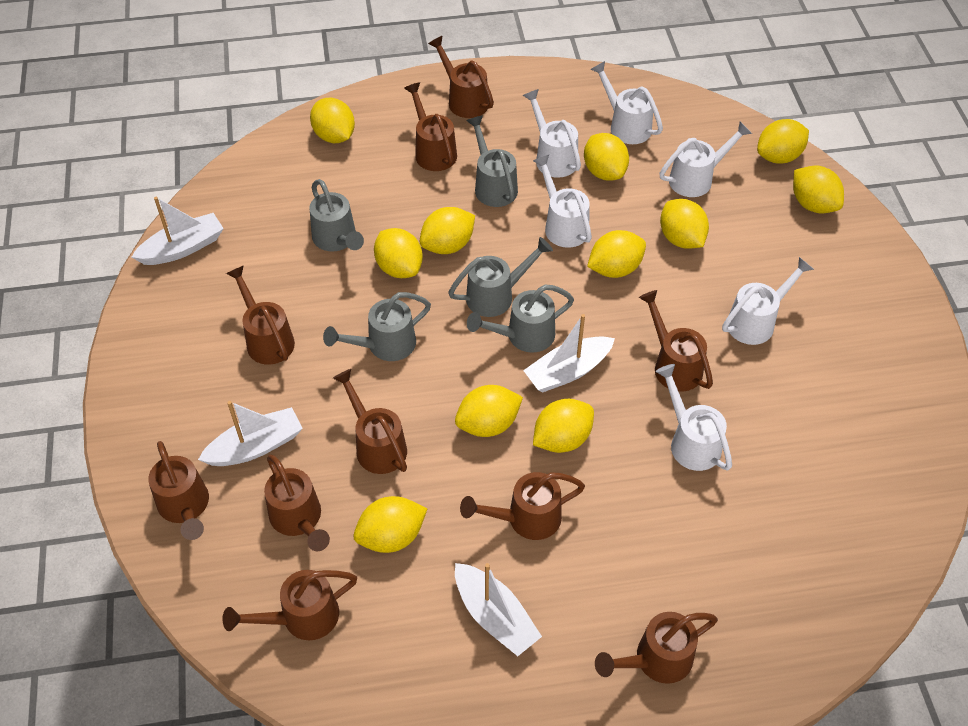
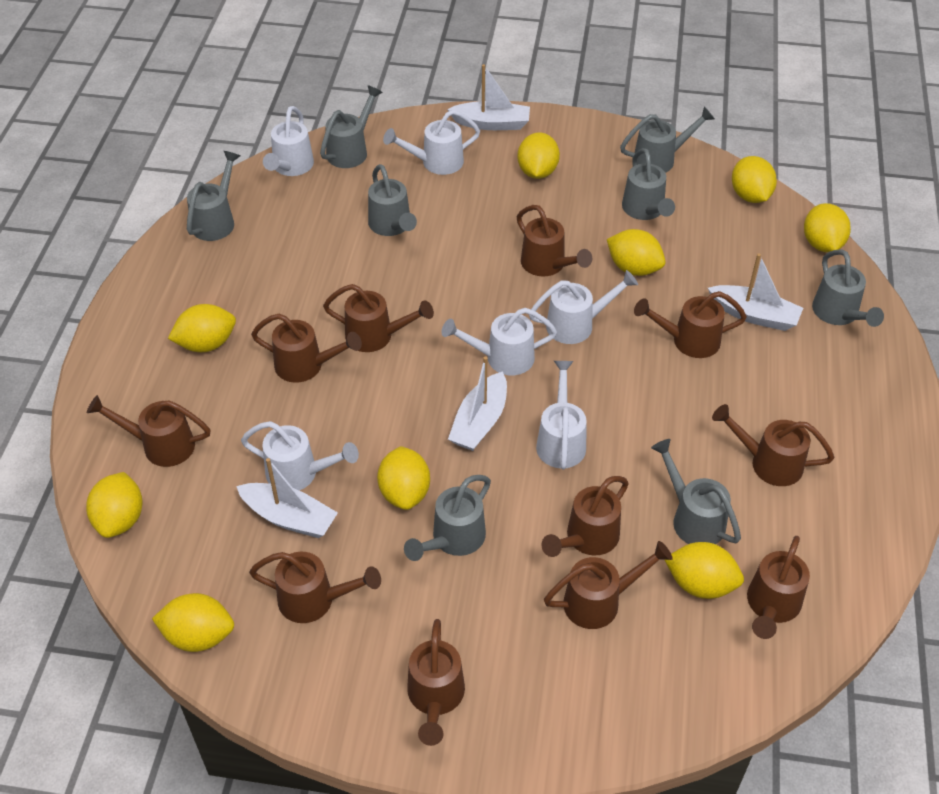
brown watering can: 10 -> 11
grey watering can: 5 -> 8
yellow lemon: 11 -> 9

